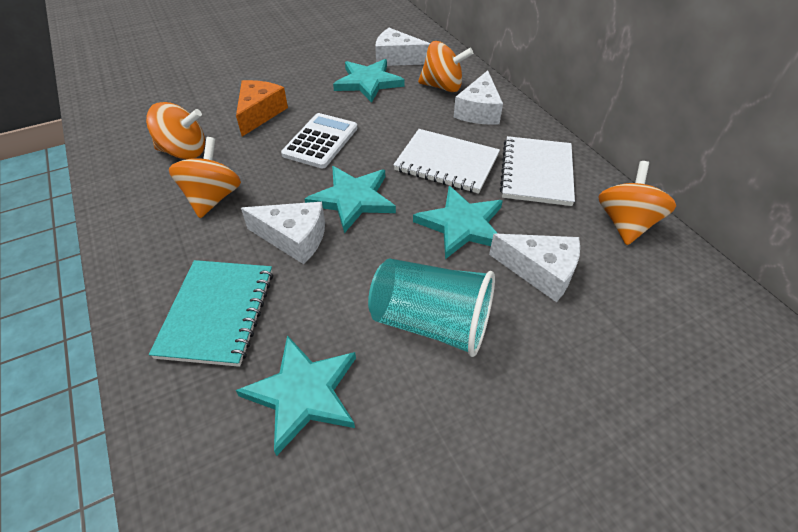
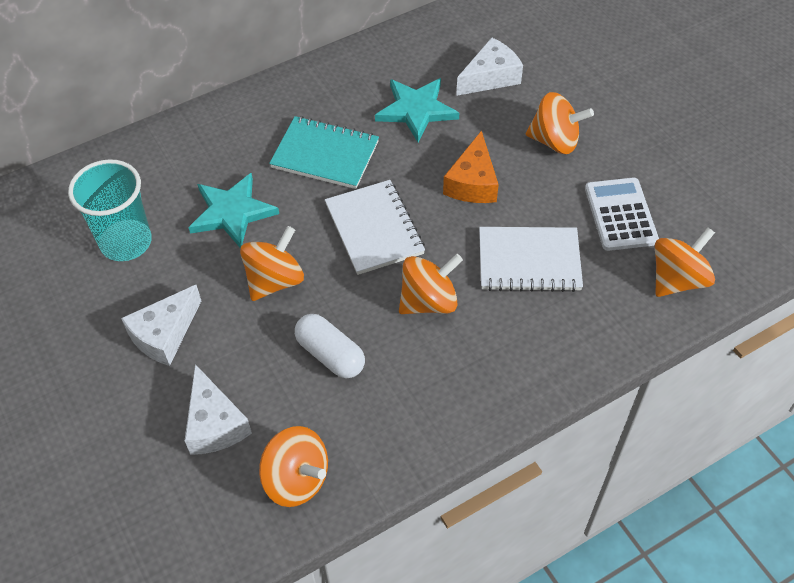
orange spinning top: 4 -> 5
turquoise star: 4 -> 2
white capsule: 0 -> 1
white cheese: 4 -> 3

